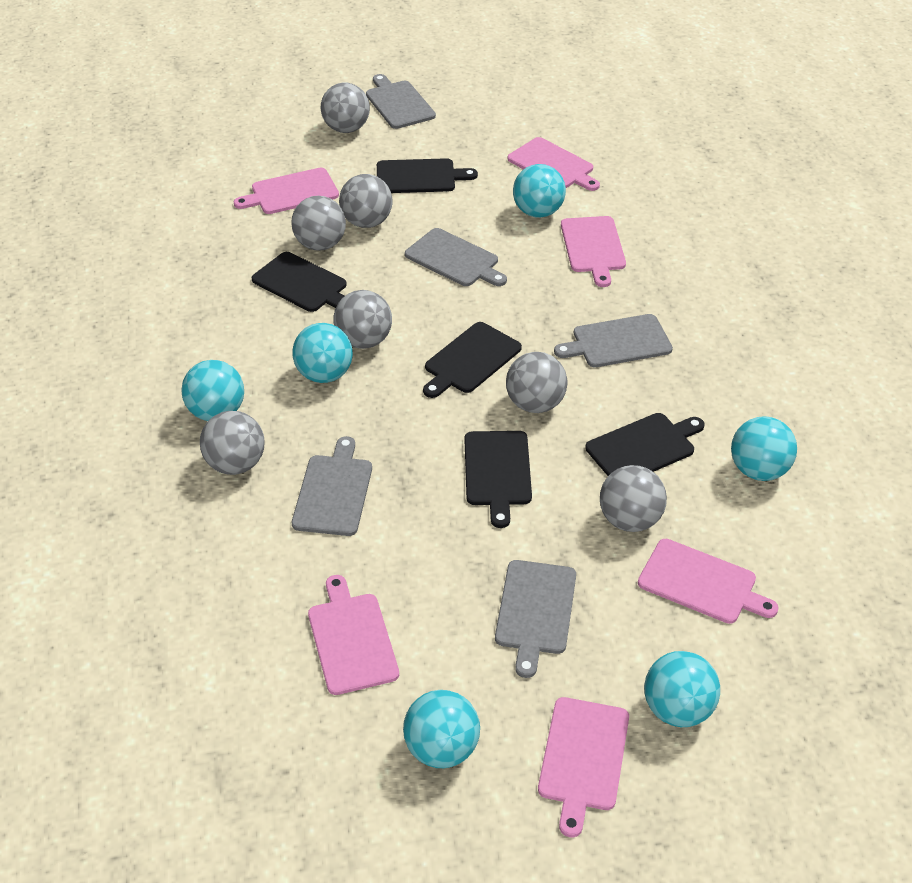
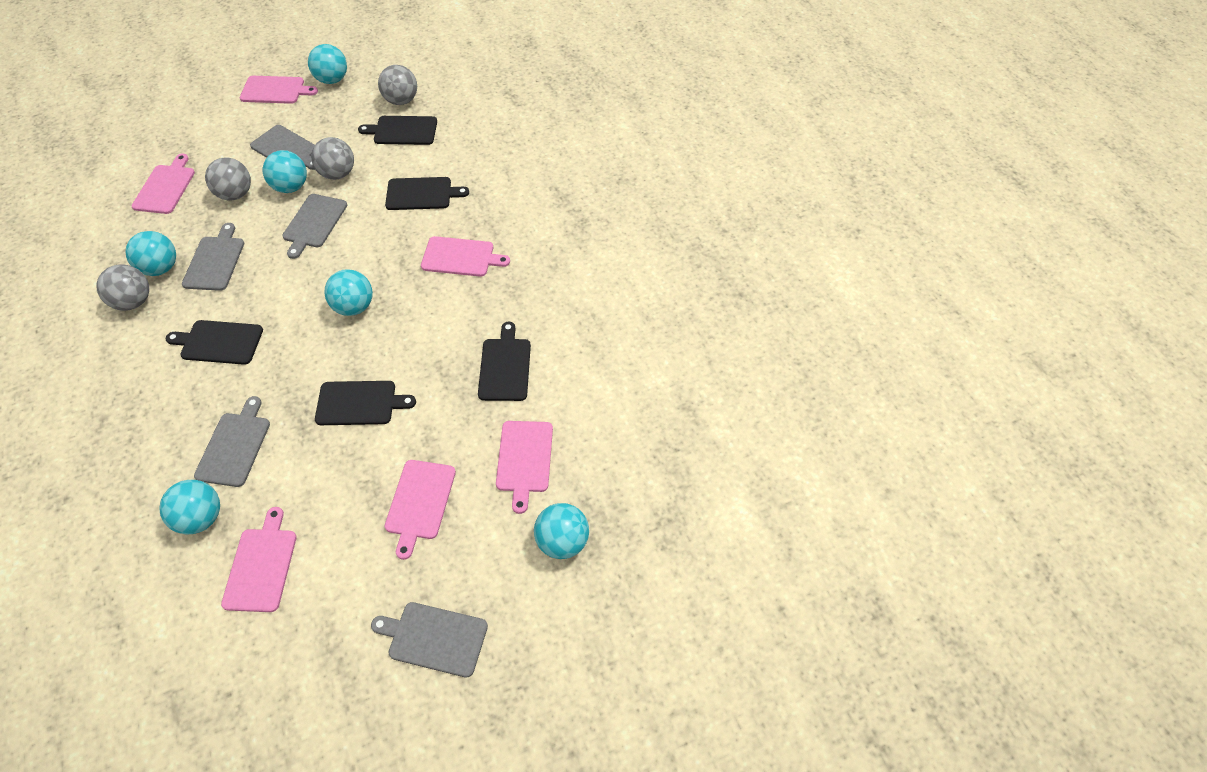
grey ball: 7 -> 4

